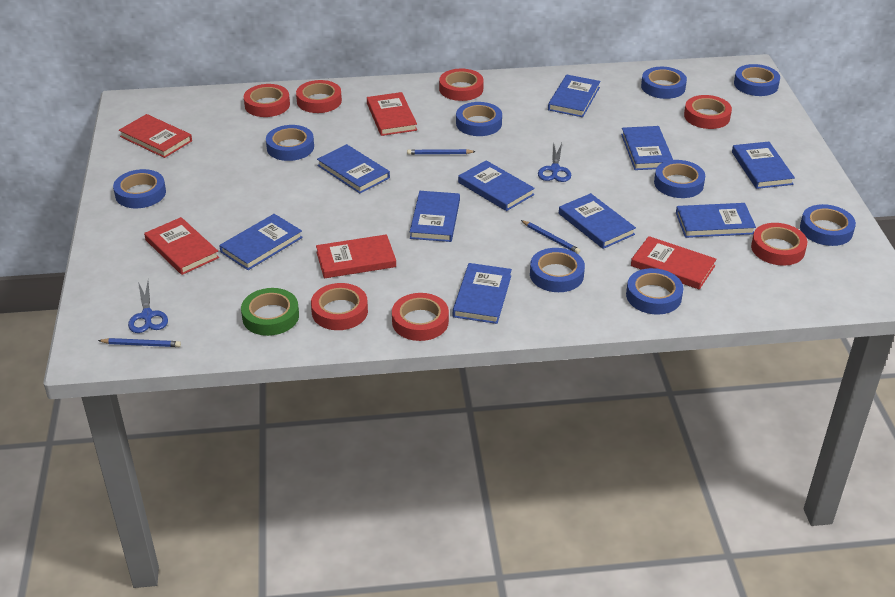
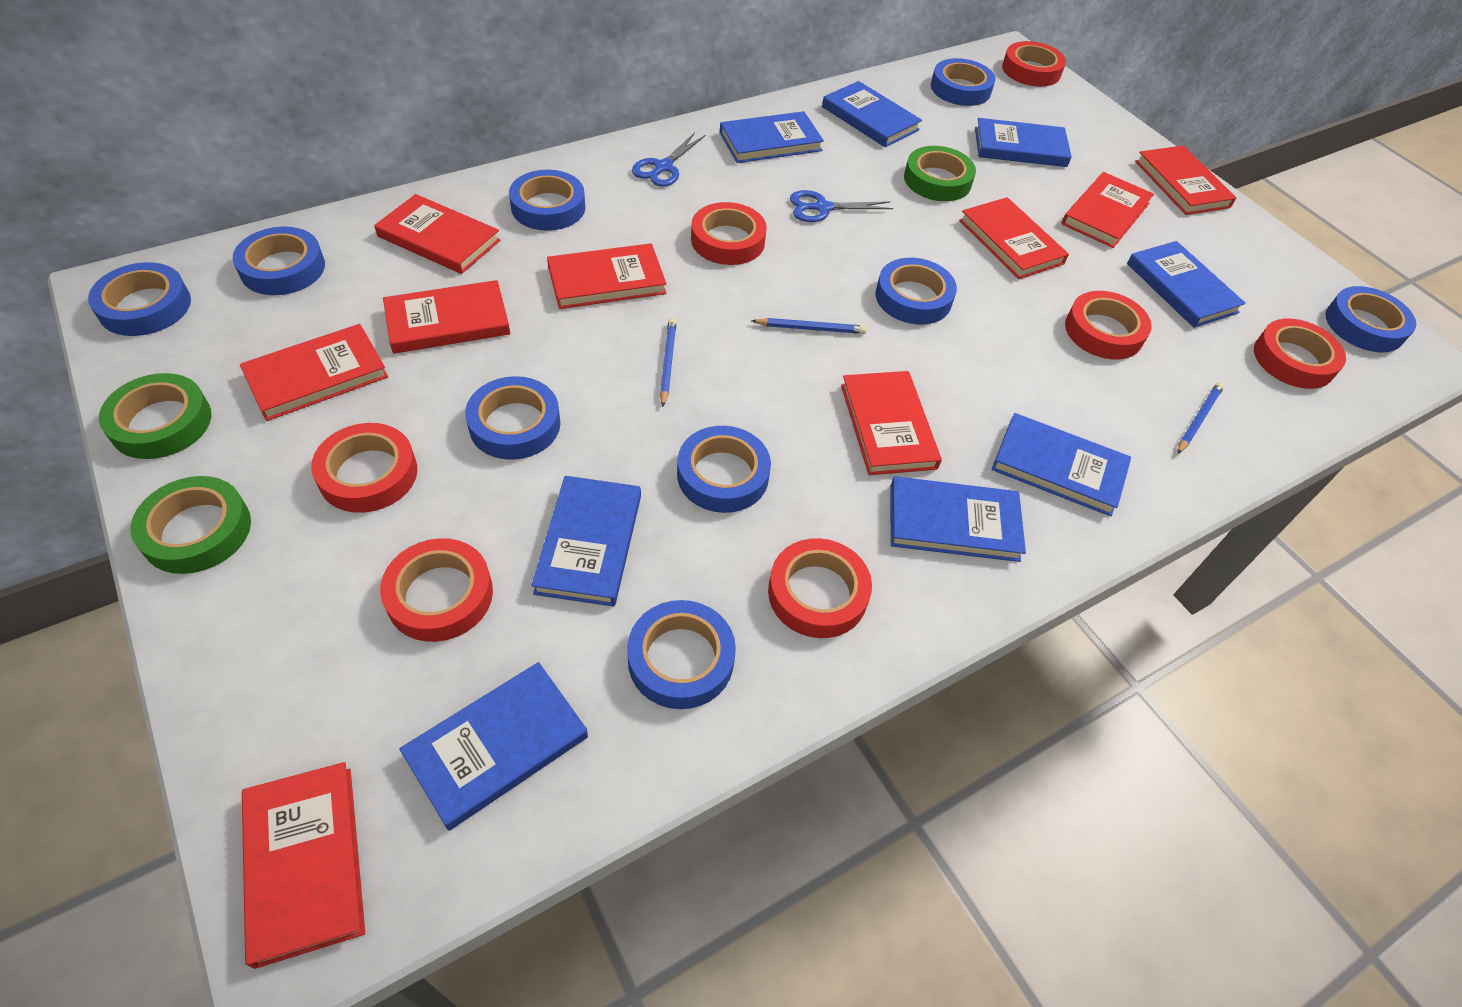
blue book: 10 -> 8
green tape: 1 -> 3
red book: 5 -> 9

